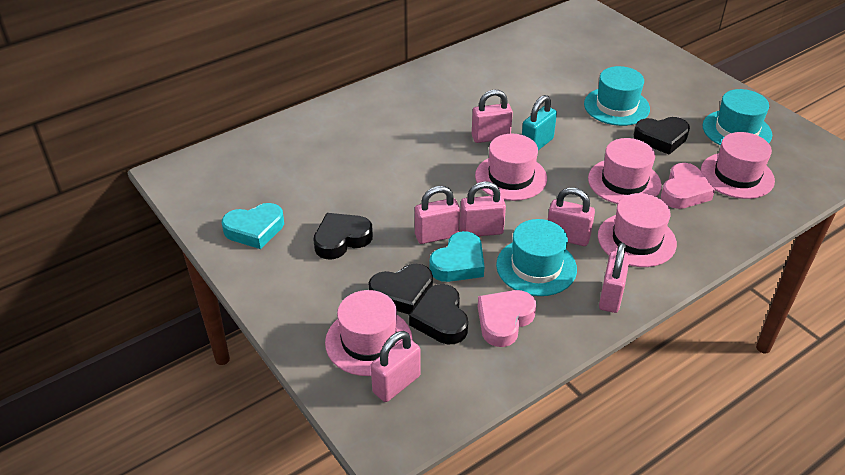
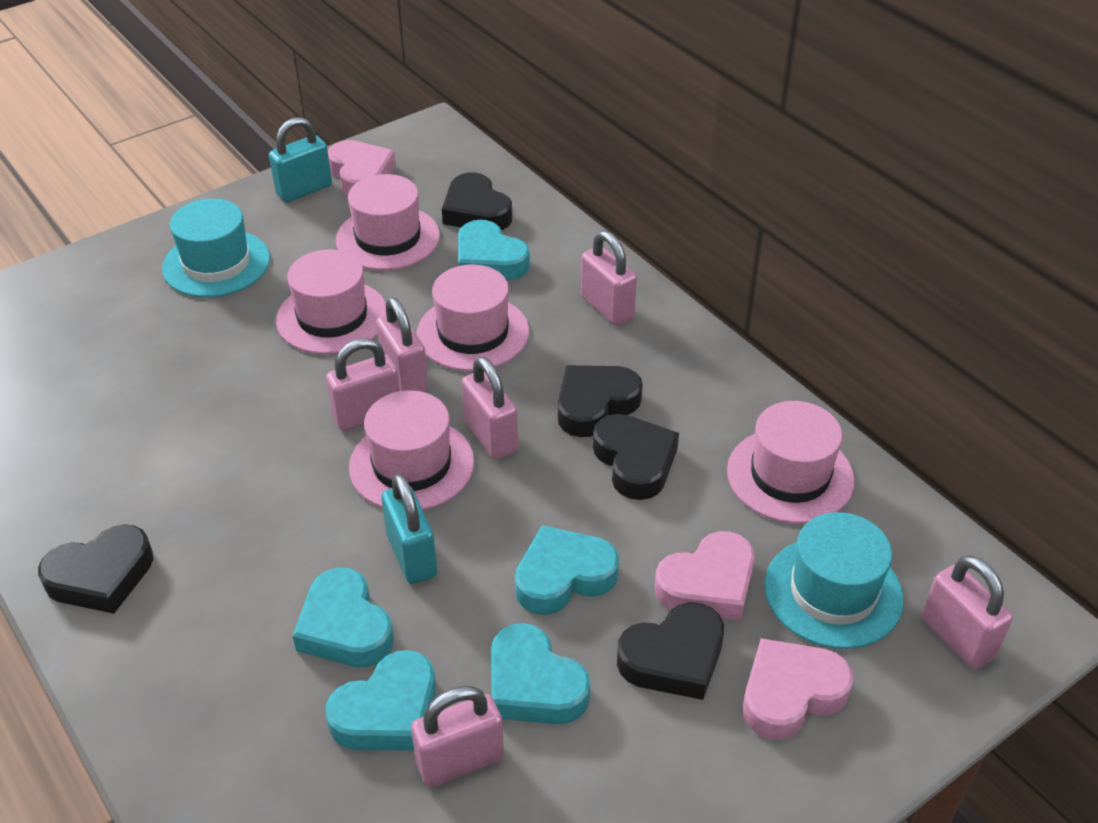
black heart: 4 -> 5
pink heart: 2 -> 3
turquoise hat: 3 -> 2
turquoise heart: 2 -> 5
turquoise padlock: 1 -> 2

